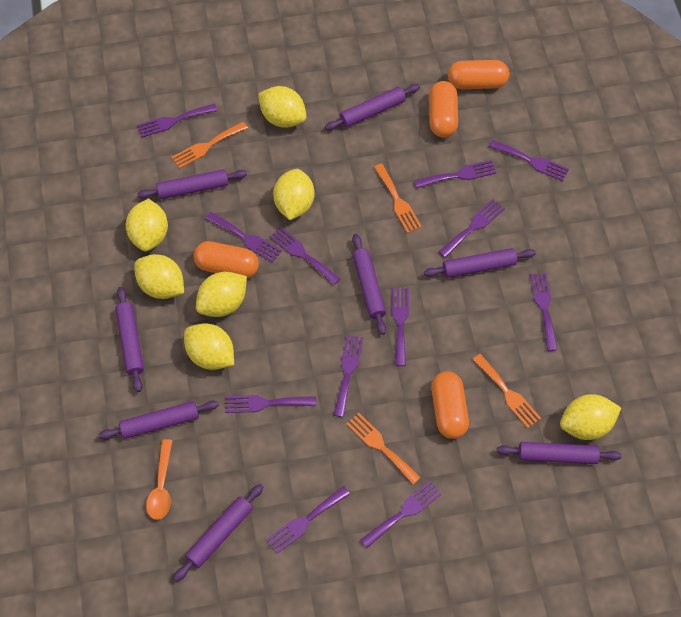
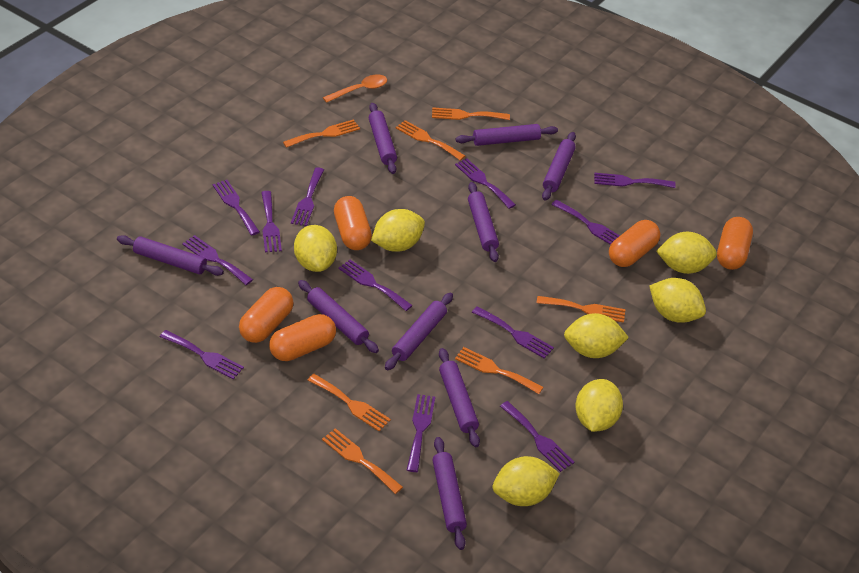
orange capsule: 4 -> 5
orange fork: 4 -> 7
purple rolling pin: 8 -> 9

